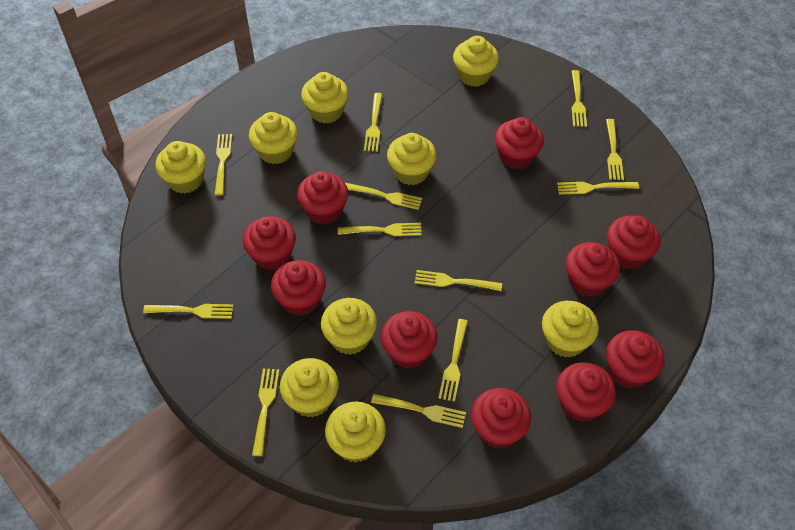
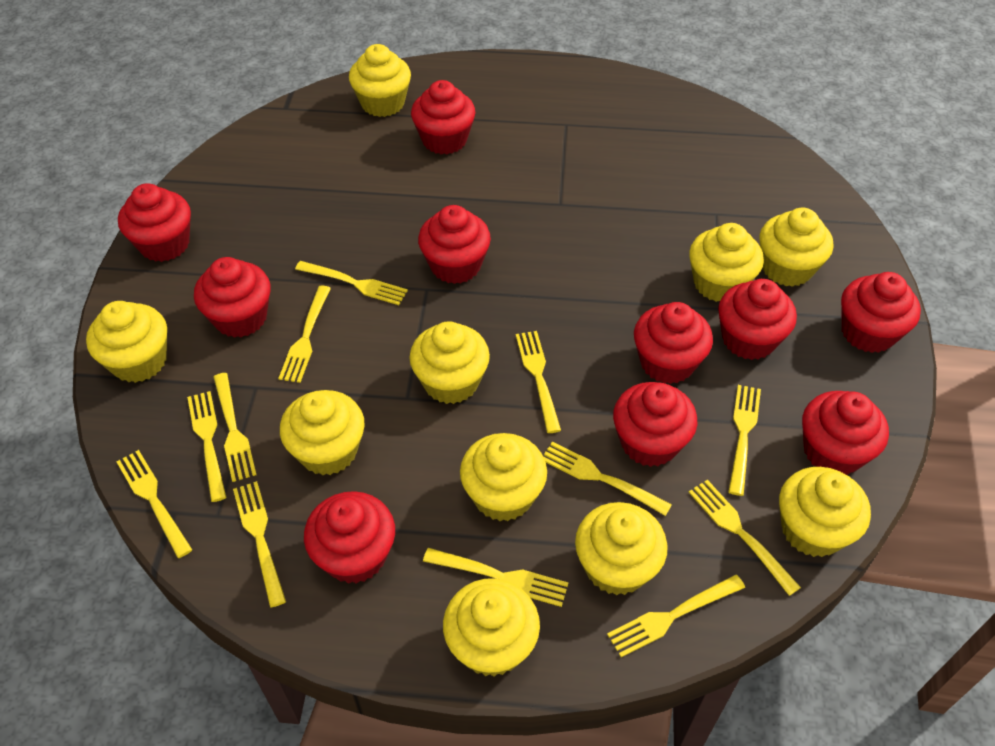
yellow cupcake: 9 -> 10

